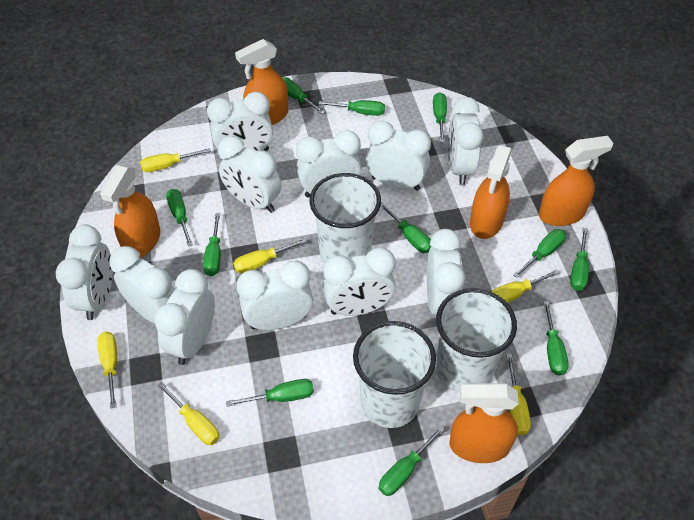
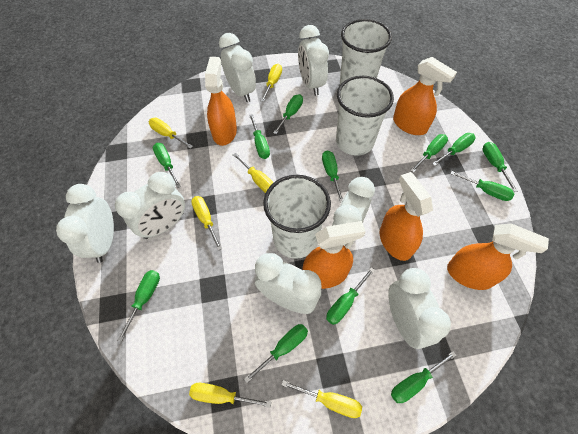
green screwdriver: 11 -> 12
white clock: 11 -> 7

